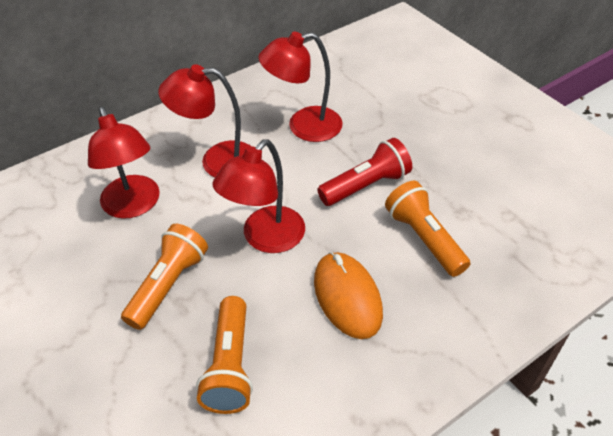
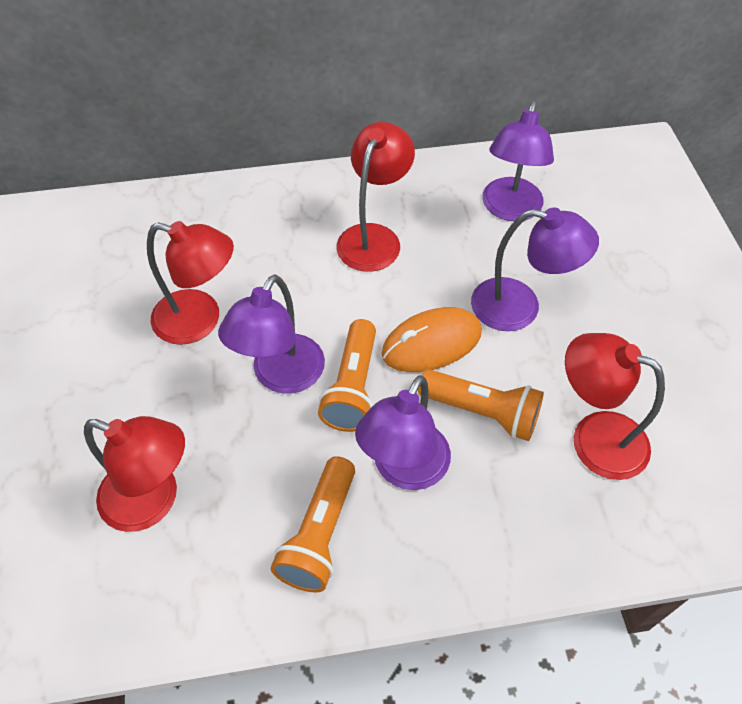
purple lamp: 0 -> 4
red flashlight: 1 -> 0

